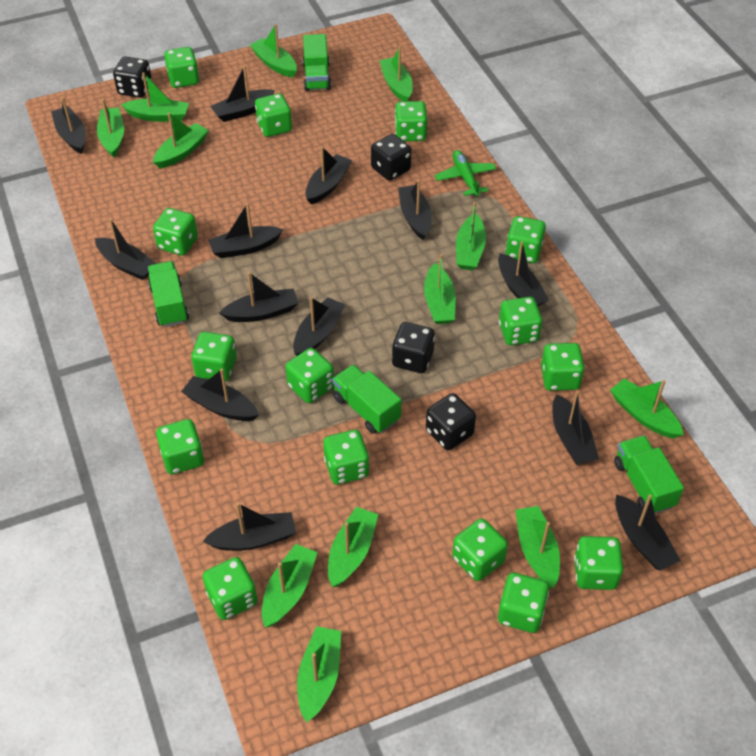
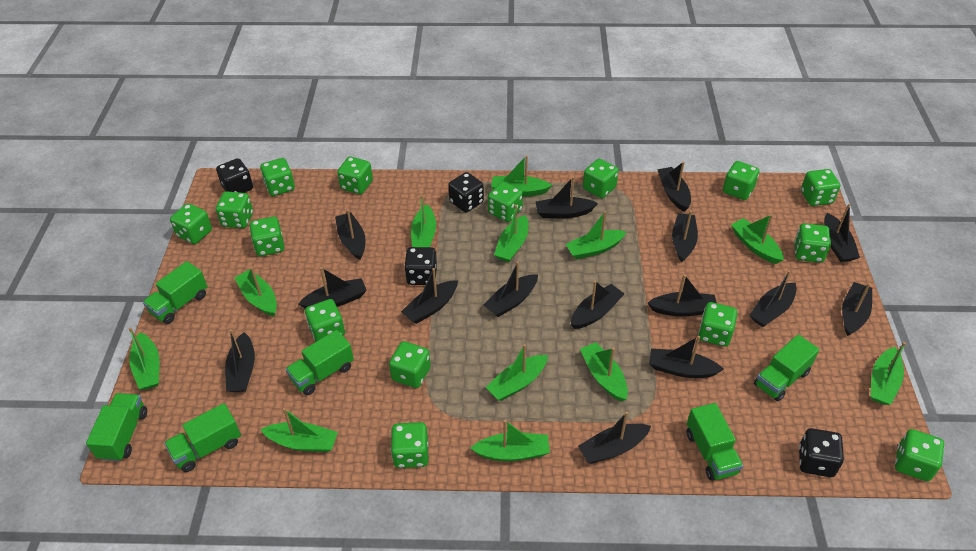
black boat: 13 -> 15
green plane: 1 -> 0
green truck: 4 -> 6

